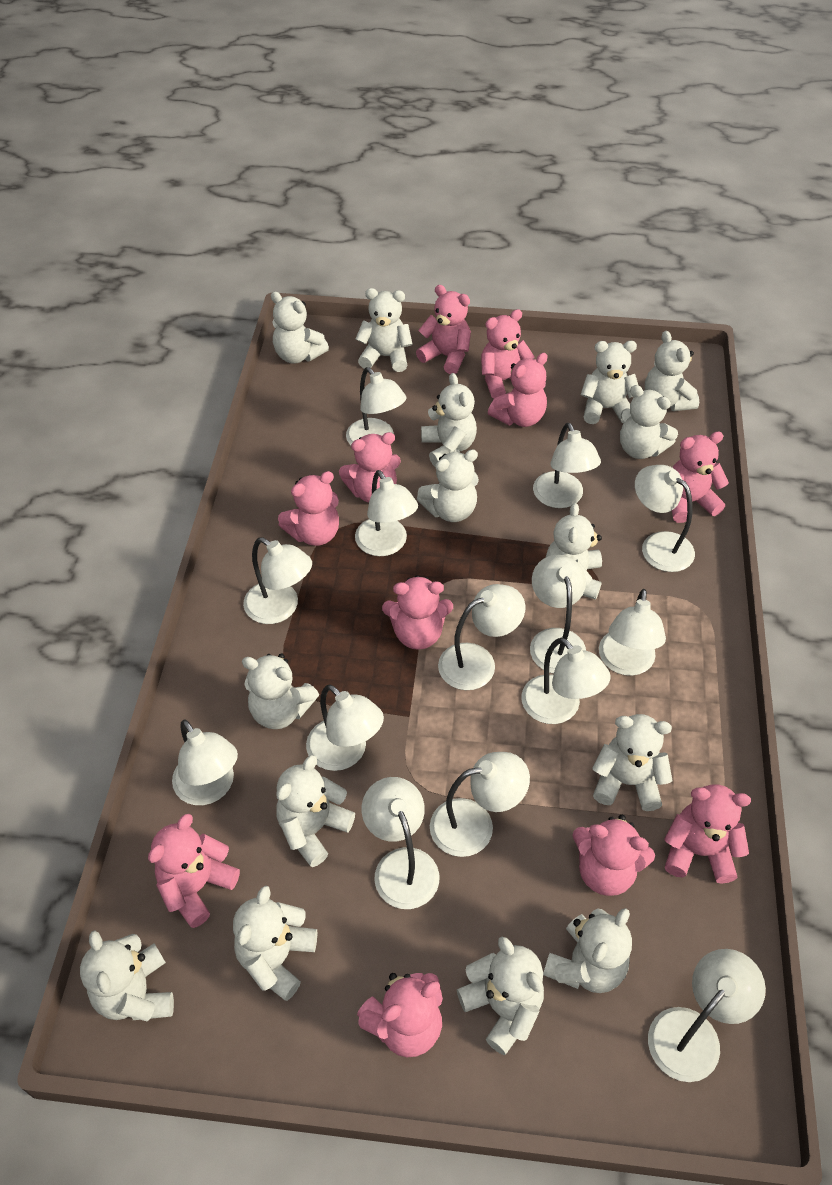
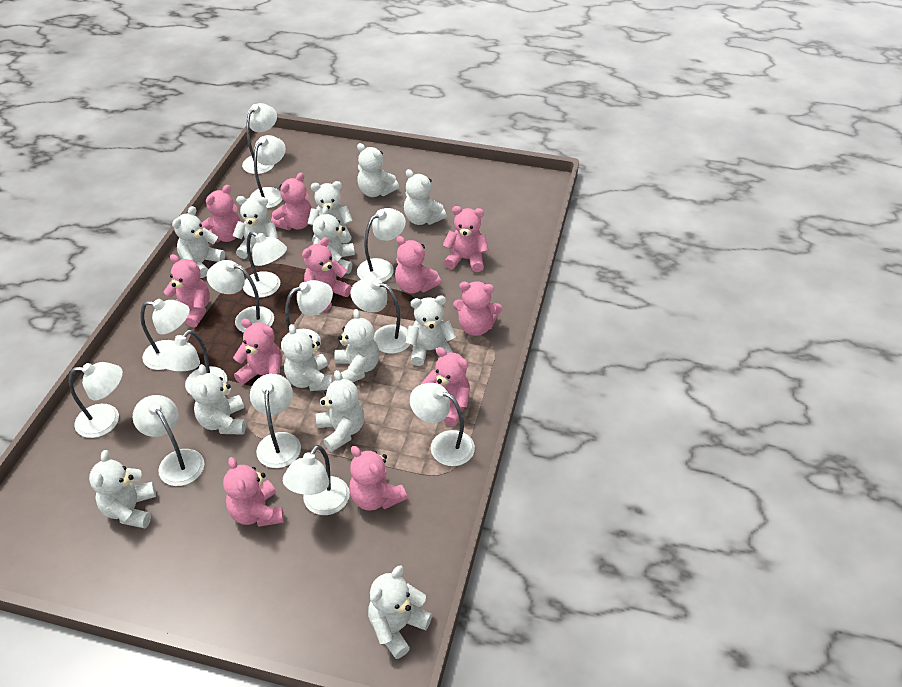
white teddy bear: 15 -> 13

